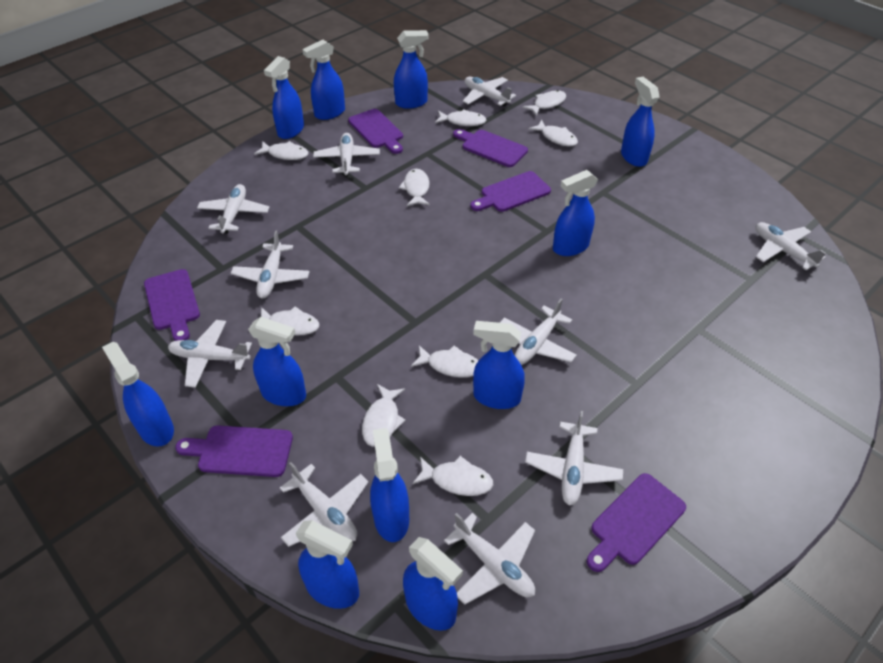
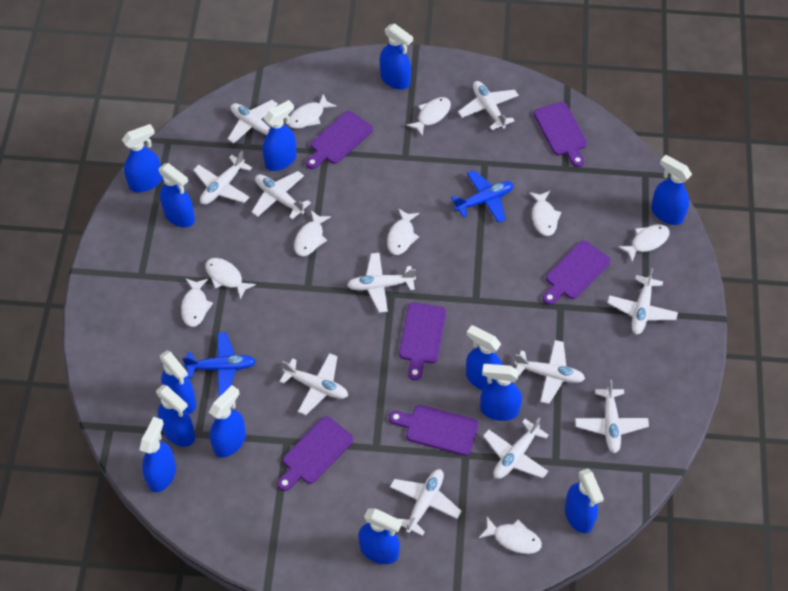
blue plane: 0 -> 2
blue spray bottle: 11 -> 13
white plane: 10 -> 11

